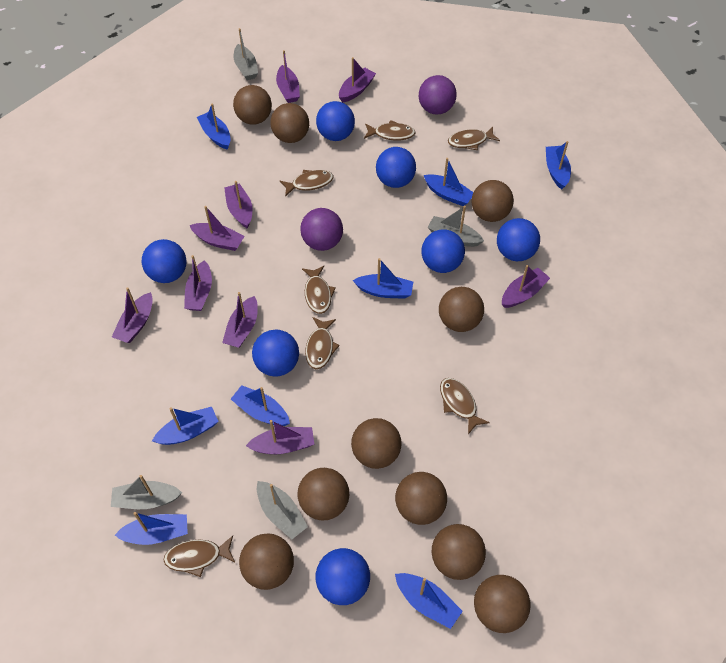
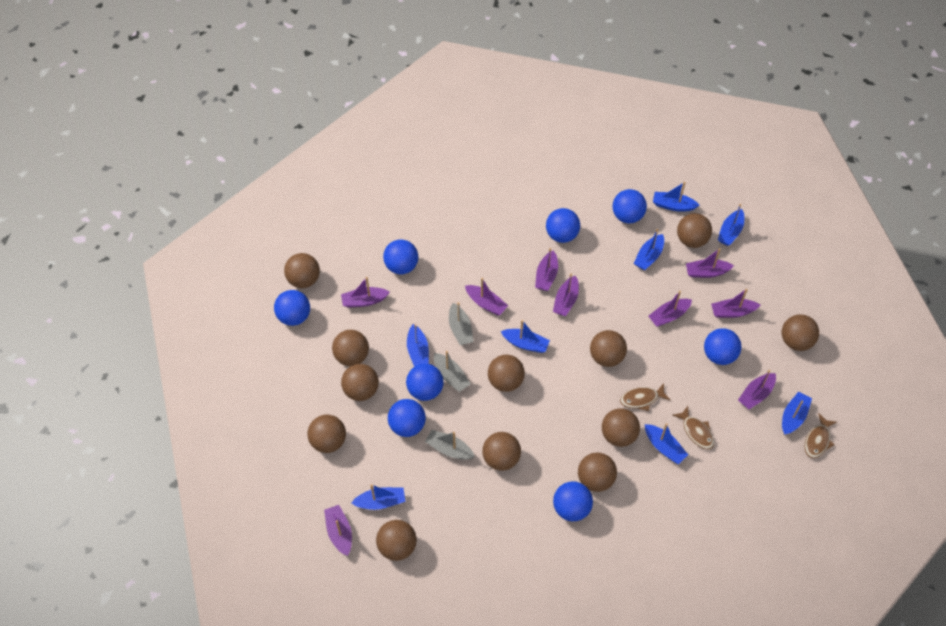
blue ball: 7 -> 8
brown ball: 10 -> 12
brown fish: 7 -> 3
grey boat: 4 -> 3
purple ball: 2 -> 0

